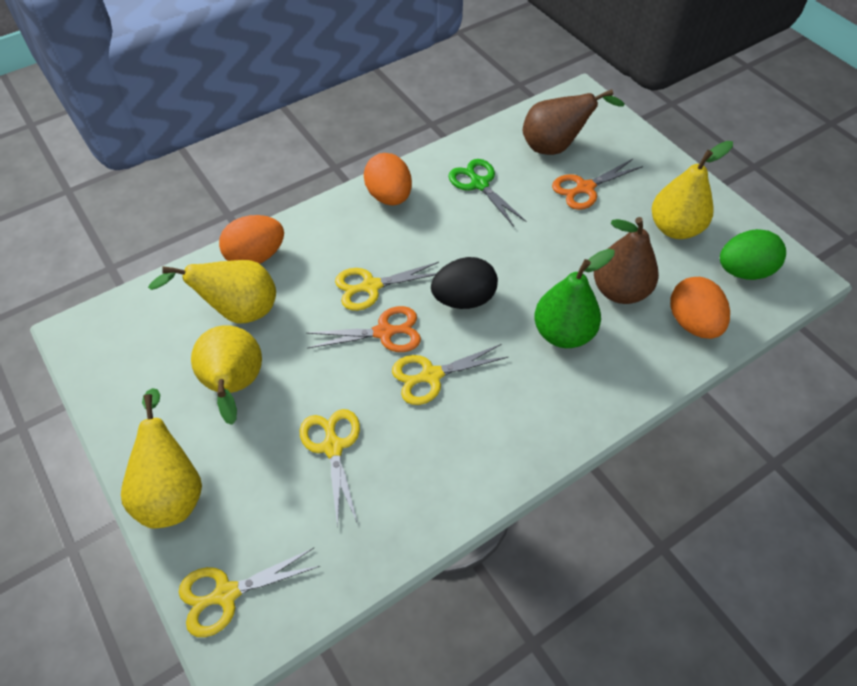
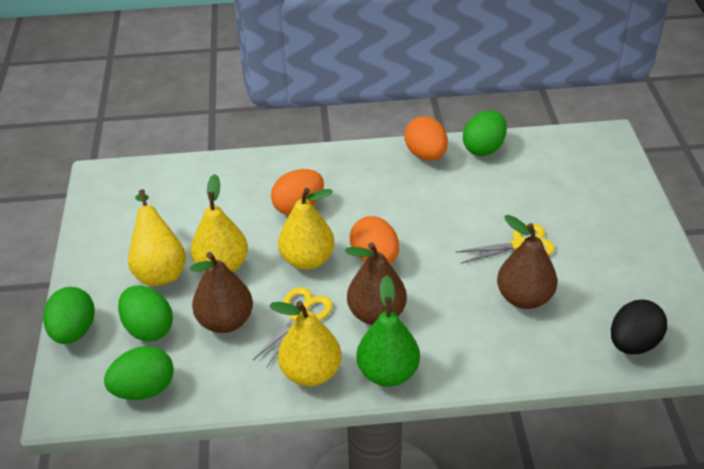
brown pear: 2 -> 3
green egg: 1 -> 4
green scissors: 1 -> 0
orange scissors: 2 -> 0
yellow scissors: 4 -> 2

